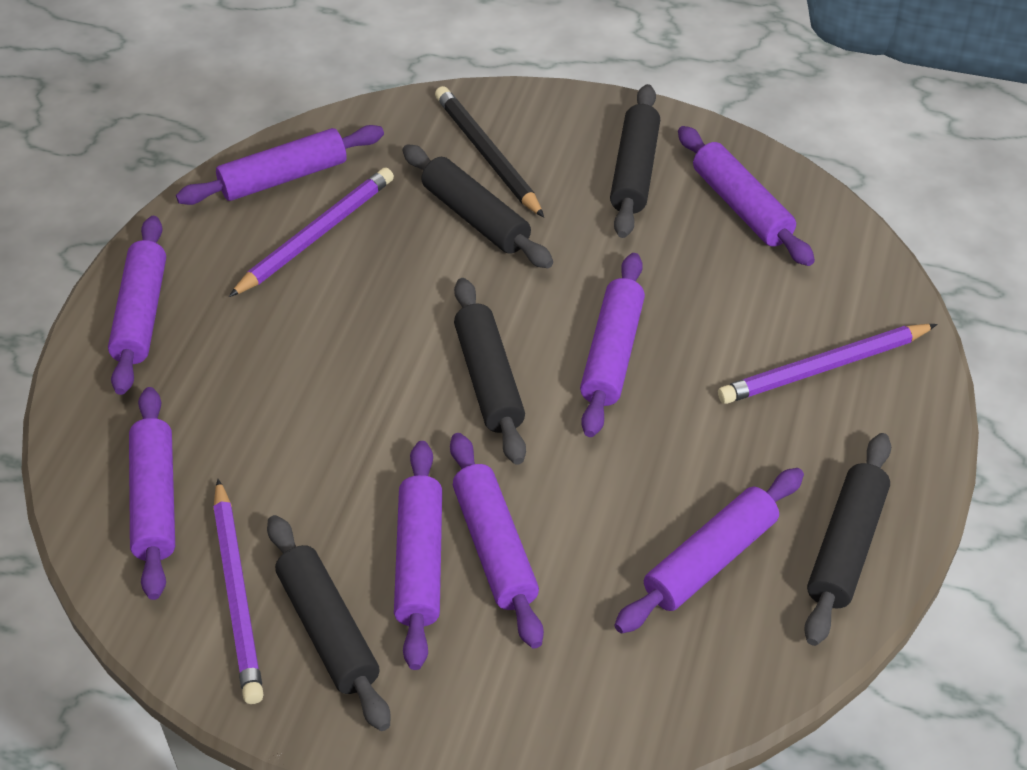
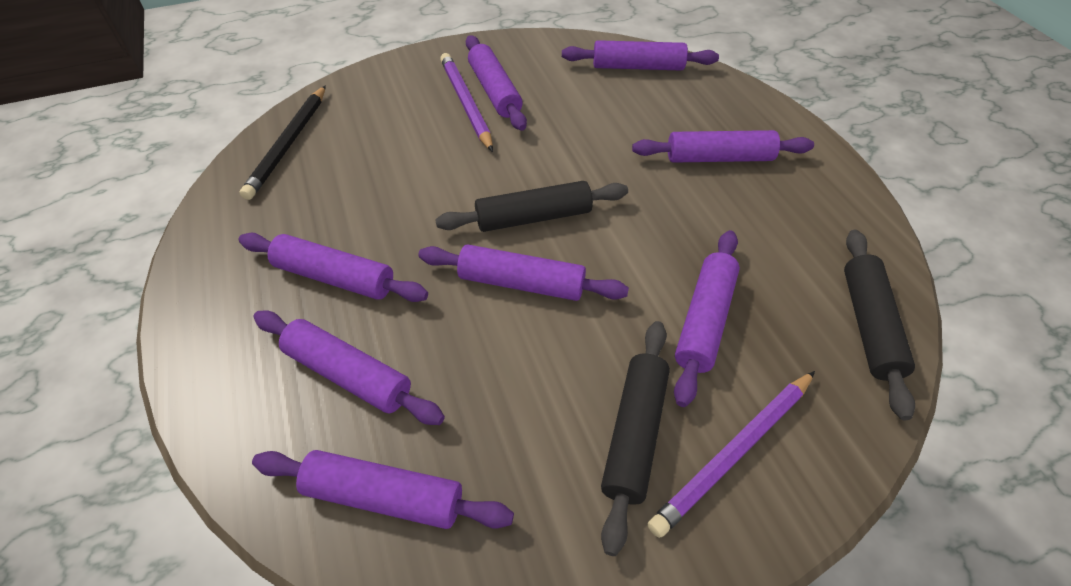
black rolling pin: 5 -> 3
purple pencil: 3 -> 2

